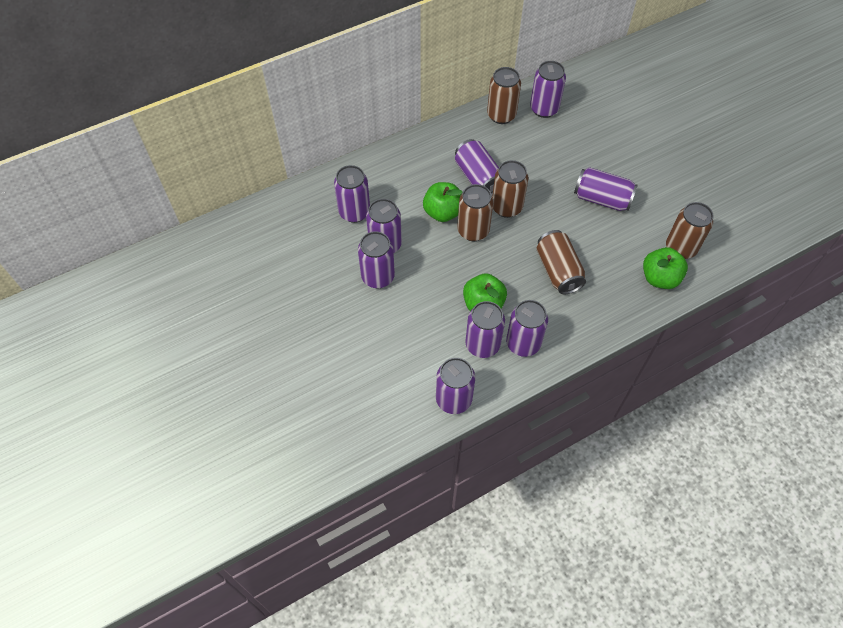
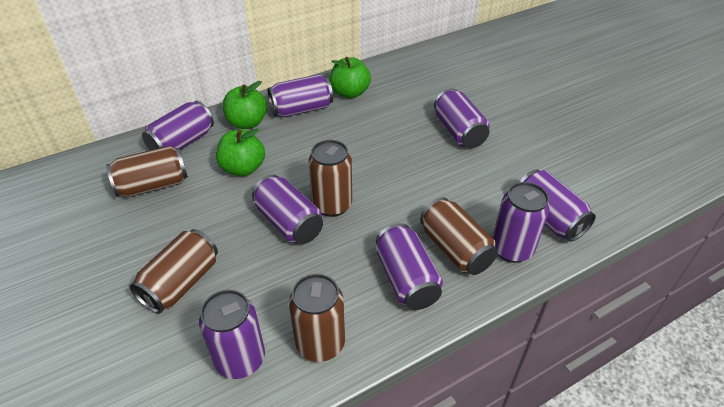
purple can: 9 -> 8

